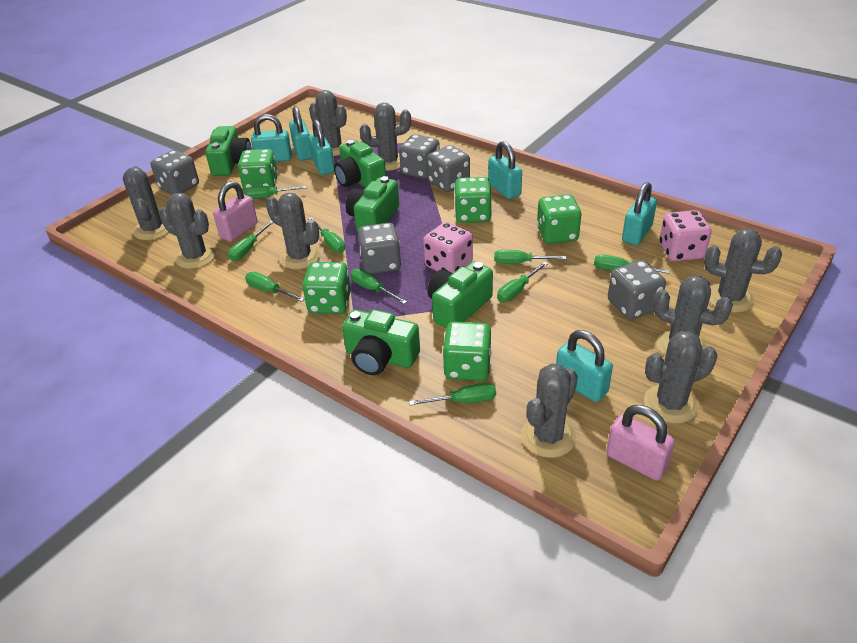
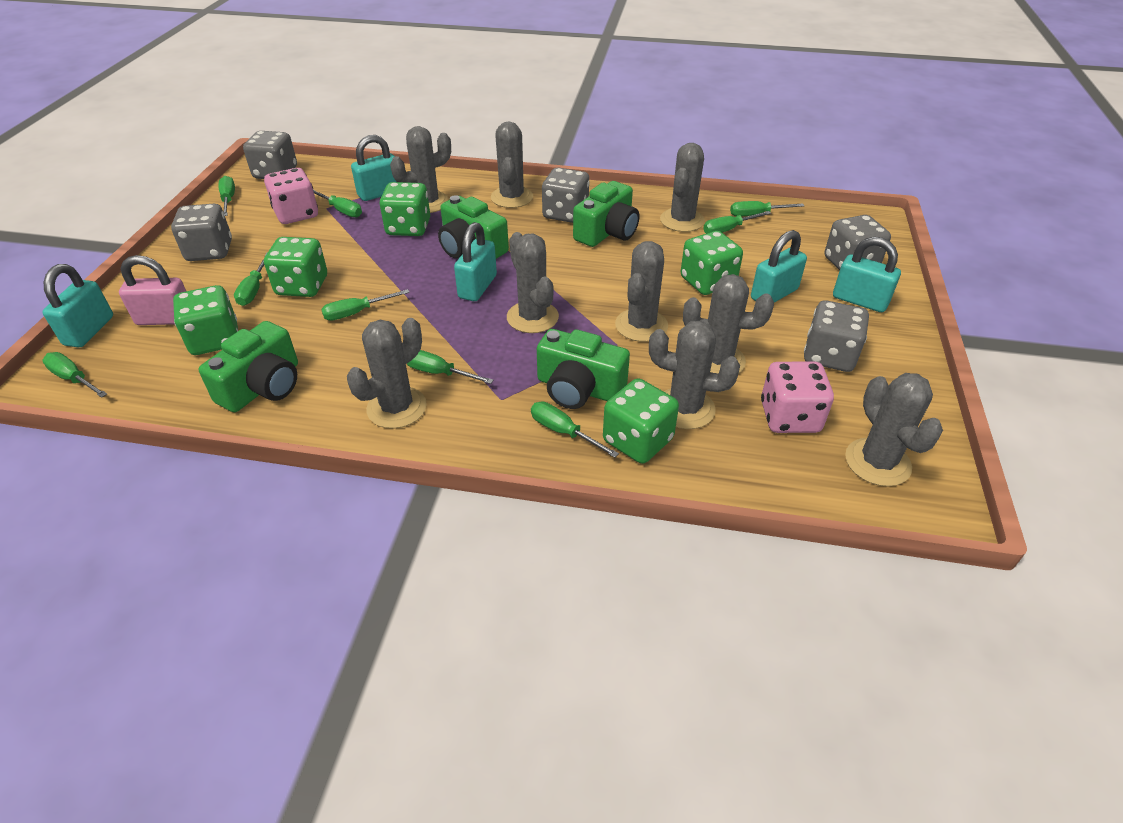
green camera: 5 -> 4
pink padlock: 2 -> 1
turquoise padlock: 6 -> 5

